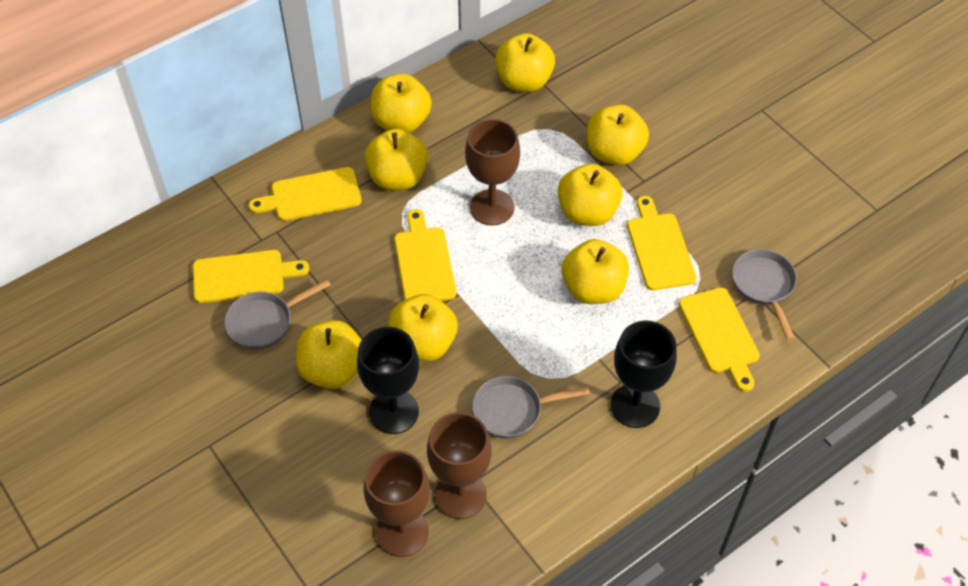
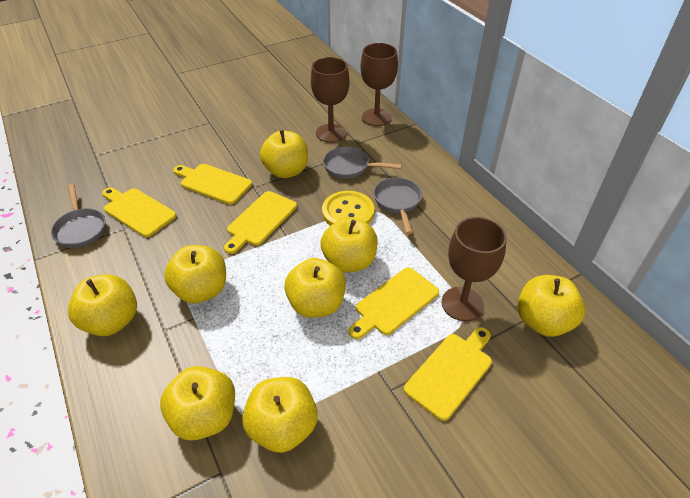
black goblet: 2 -> 0
yellow button: 0 -> 1

